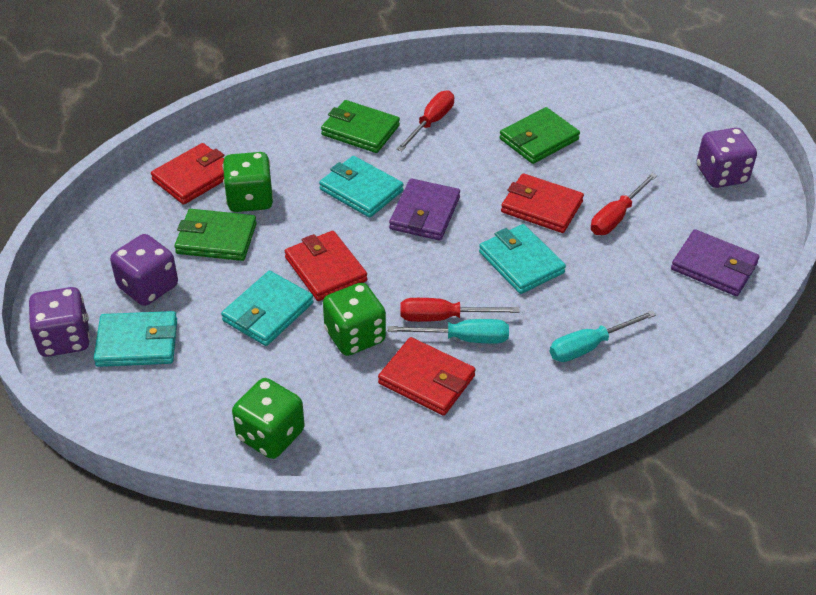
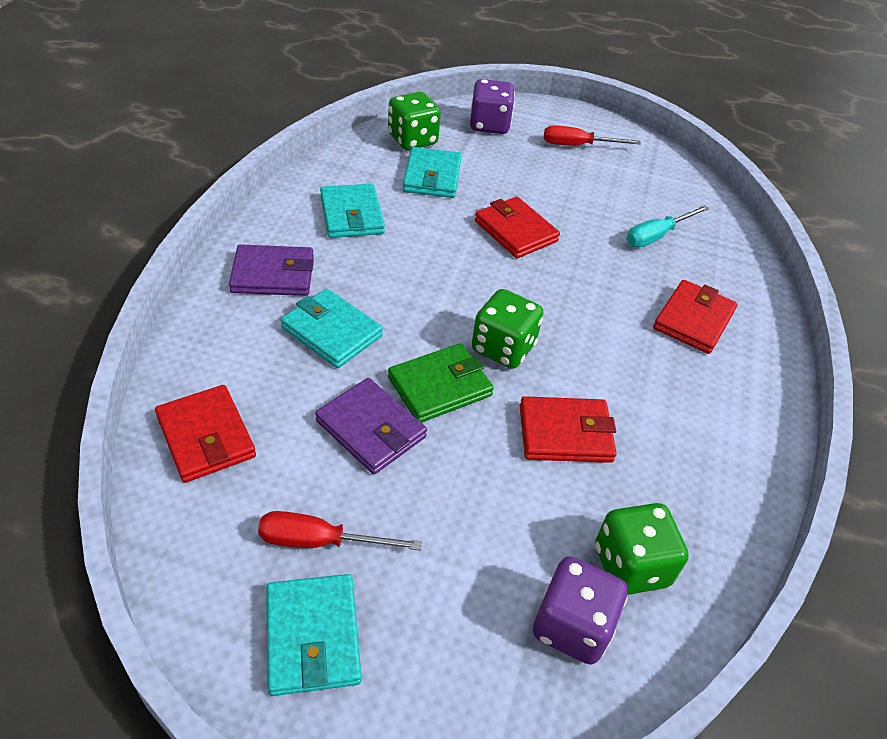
green wallet: 3 -> 1
purple dice: 3 -> 2
red screwdriver: 3 -> 2
turquoise screwdriver: 2 -> 1

